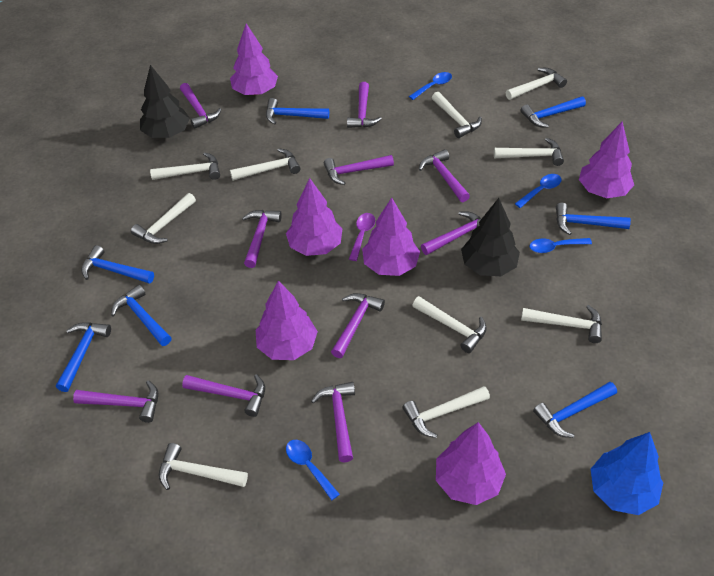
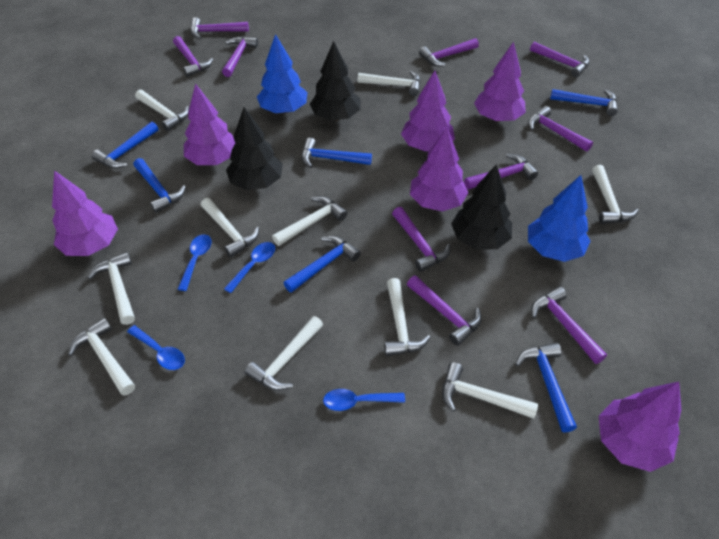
black tree: 2 -> 3
blue hammer: 7 -> 6
blue tree: 1 -> 2
purple spoon: 1 -> 0

